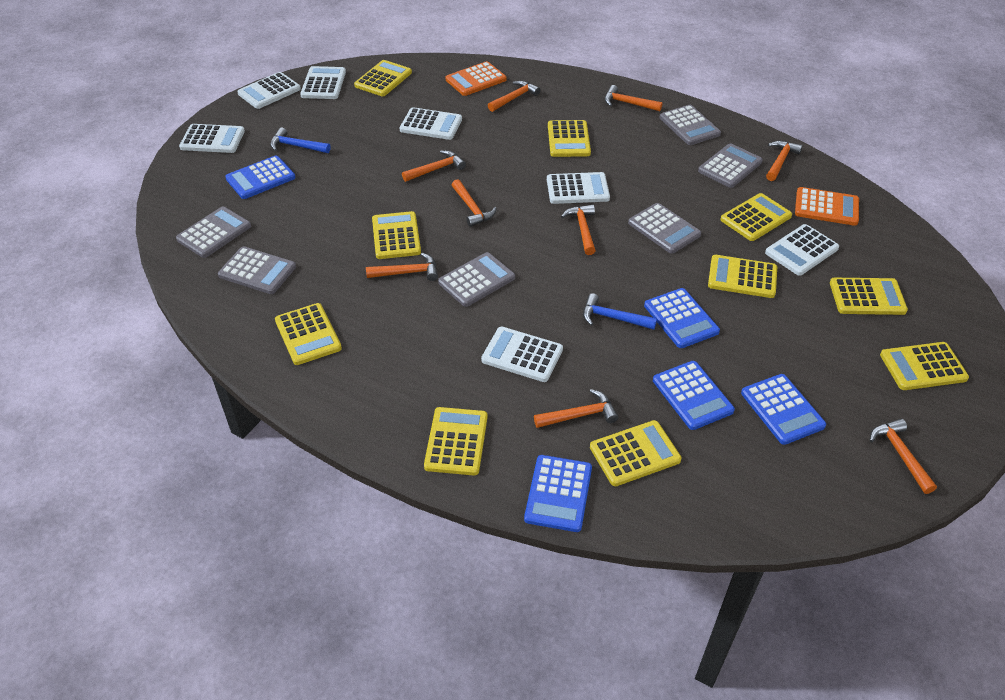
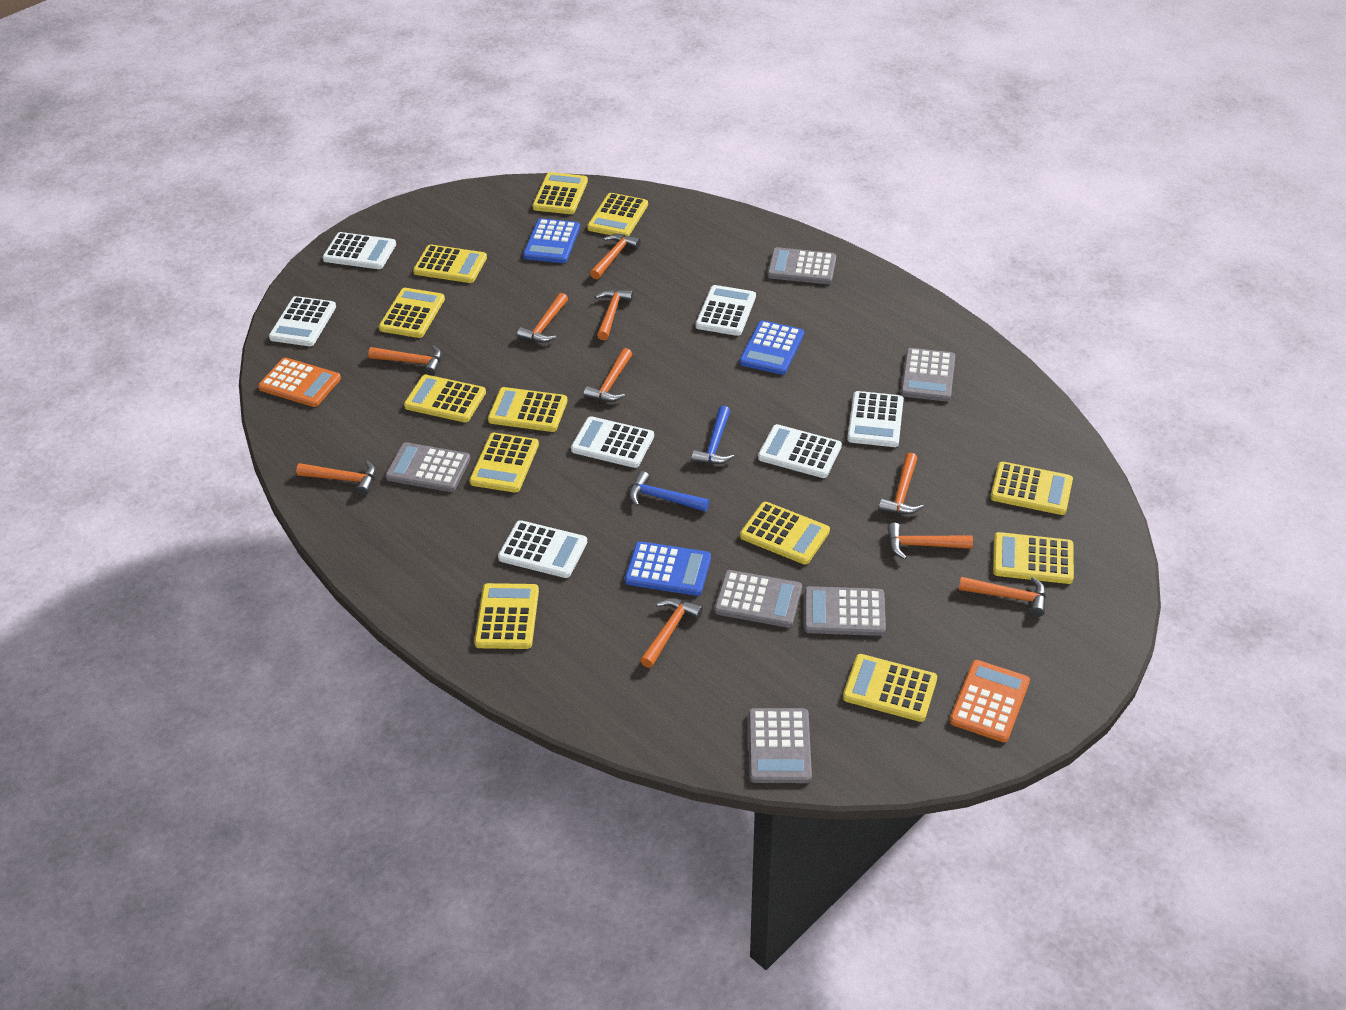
blue calculator: 5 -> 3
orange hammer: 9 -> 10
yellow calculator: 10 -> 12

